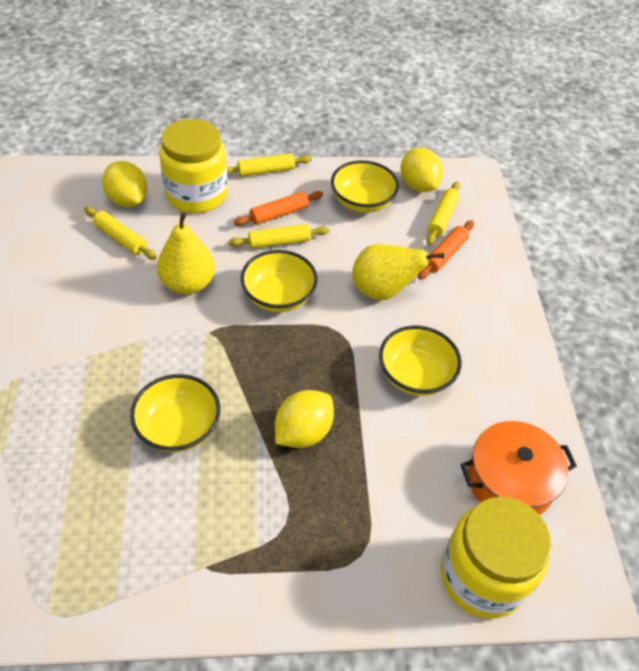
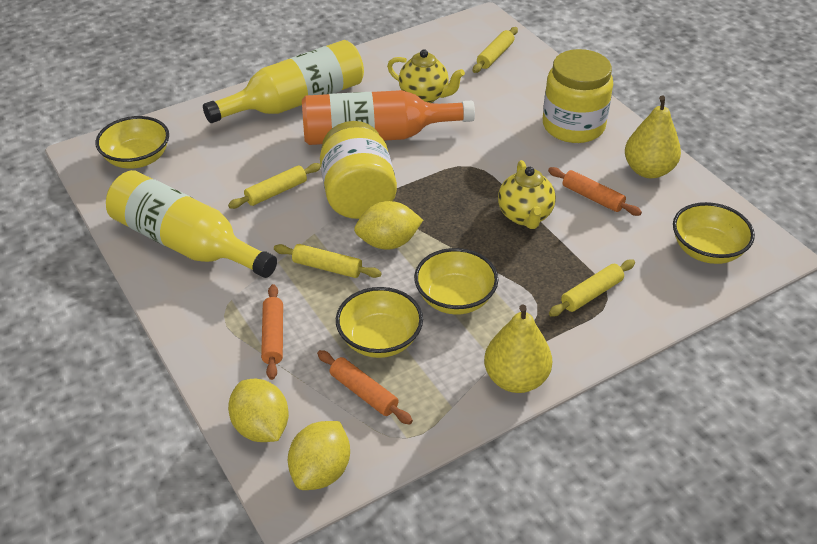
orange bottle: 0 -> 1
orange pot: 1 -> 0
orange rolling pin: 2 -> 3
yellow bottle: 0 -> 2
yellow teapot: 0 -> 2

